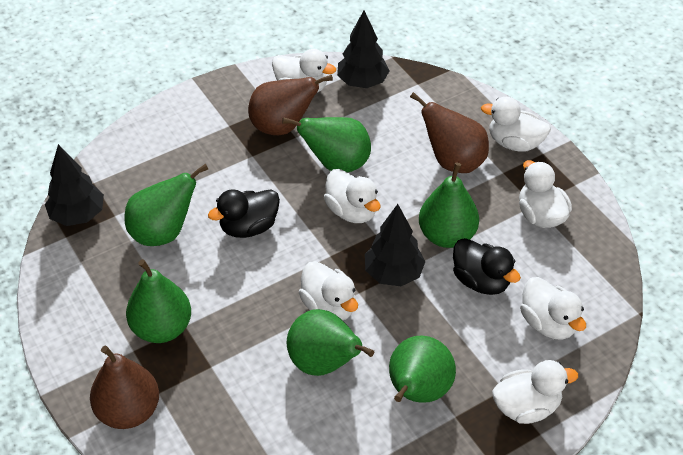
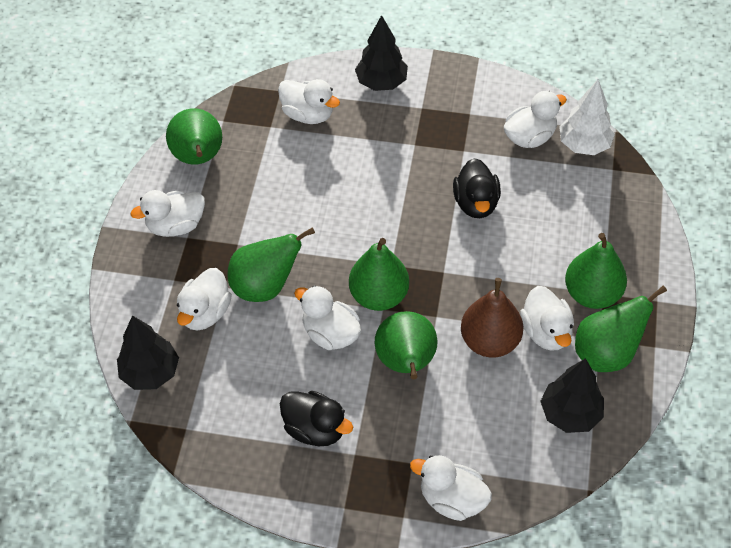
brown pear: 3 -> 1
white tree: 0 -> 1

